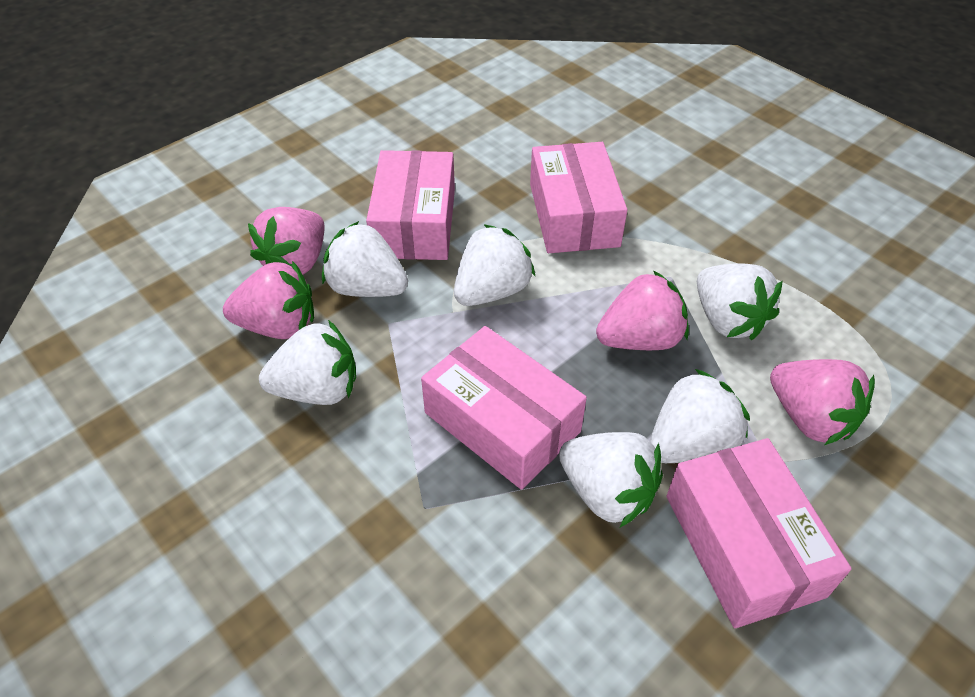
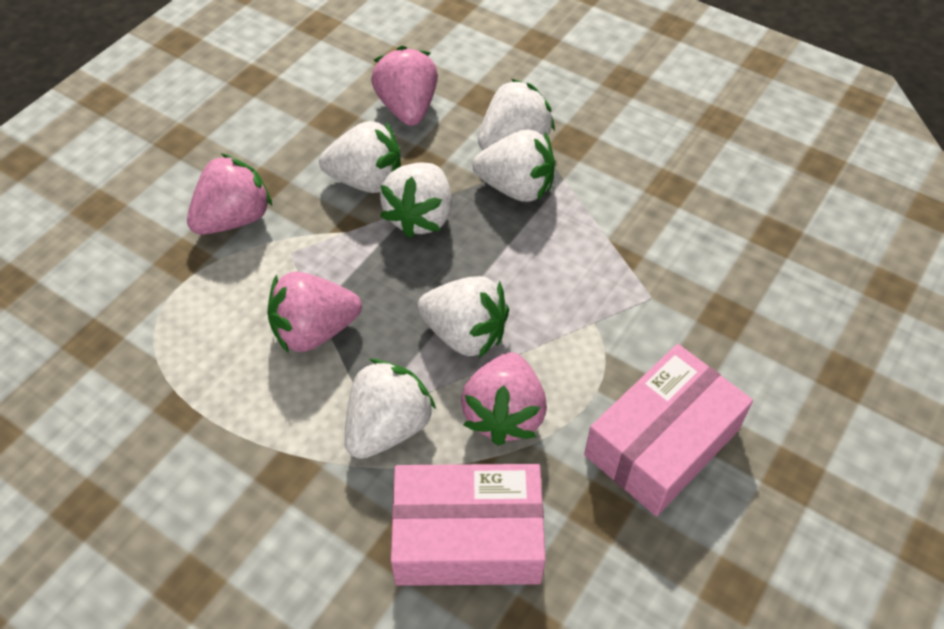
pink box: 4 -> 2

